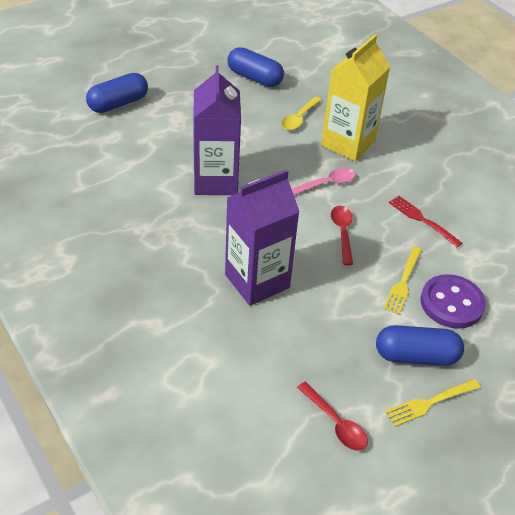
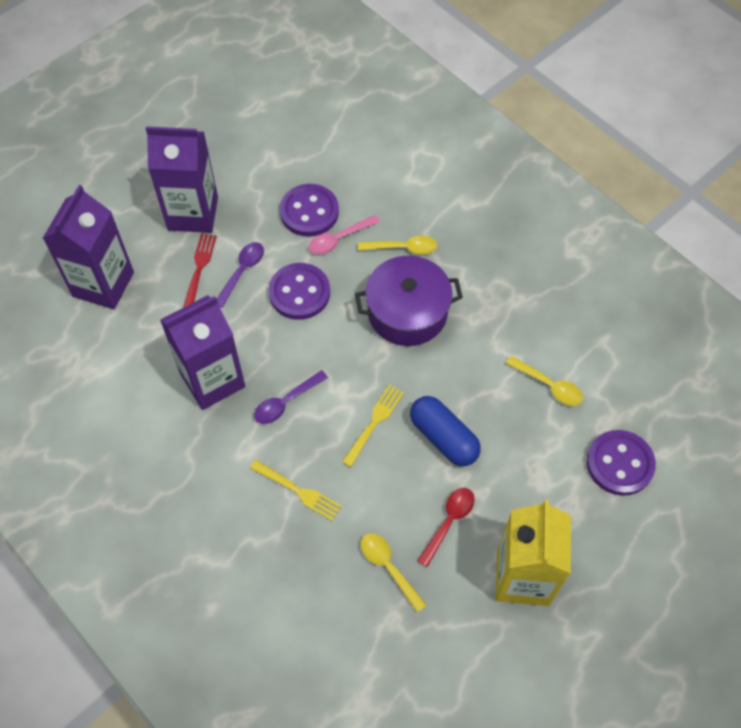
blue capsule: 3 -> 1
purple button: 1 -> 3
purple carton: 2 -> 3
purple pot: 0 -> 1
purple spoon: 0 -> 2
red spoon: 2 -> 1
yellow spoon: 1 -> 3

